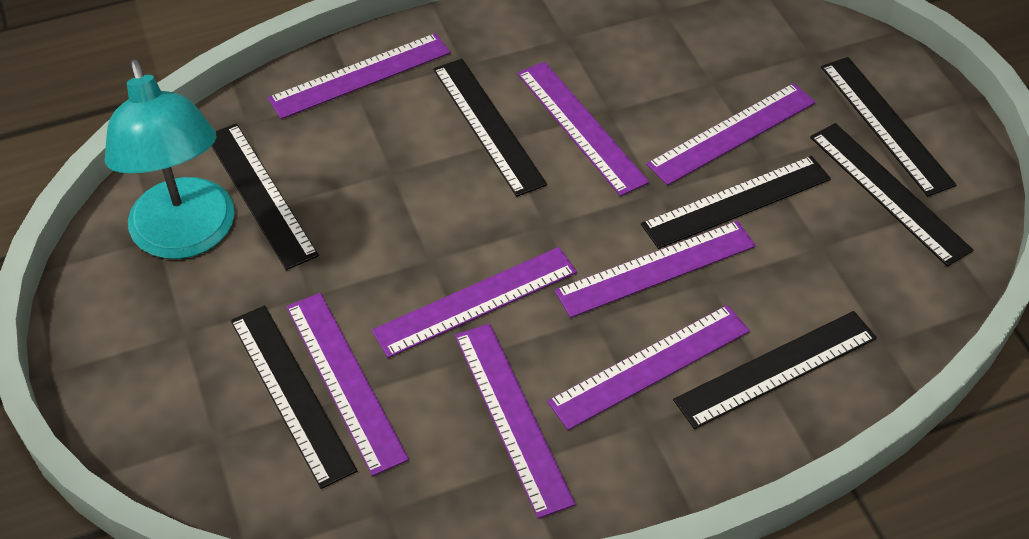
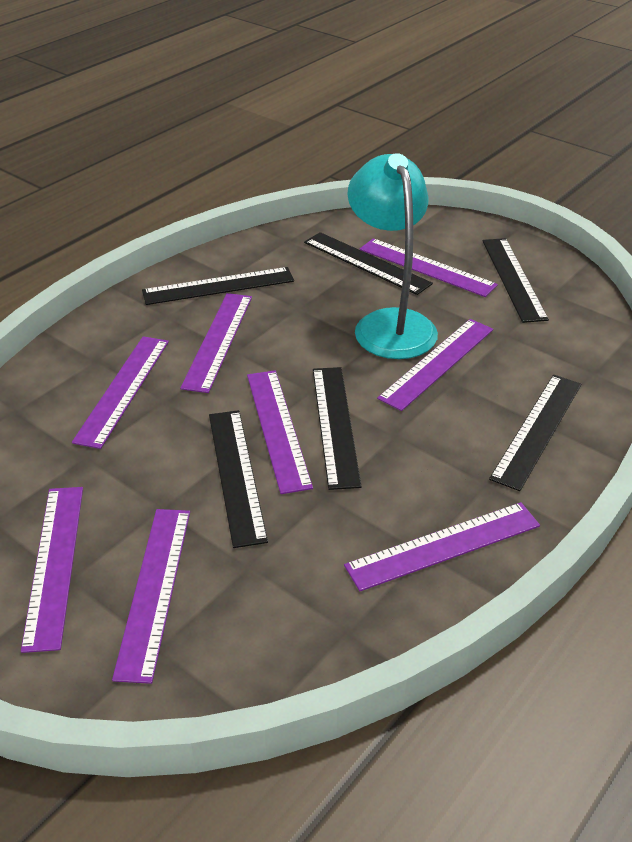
black ruler: 7 -> 6

